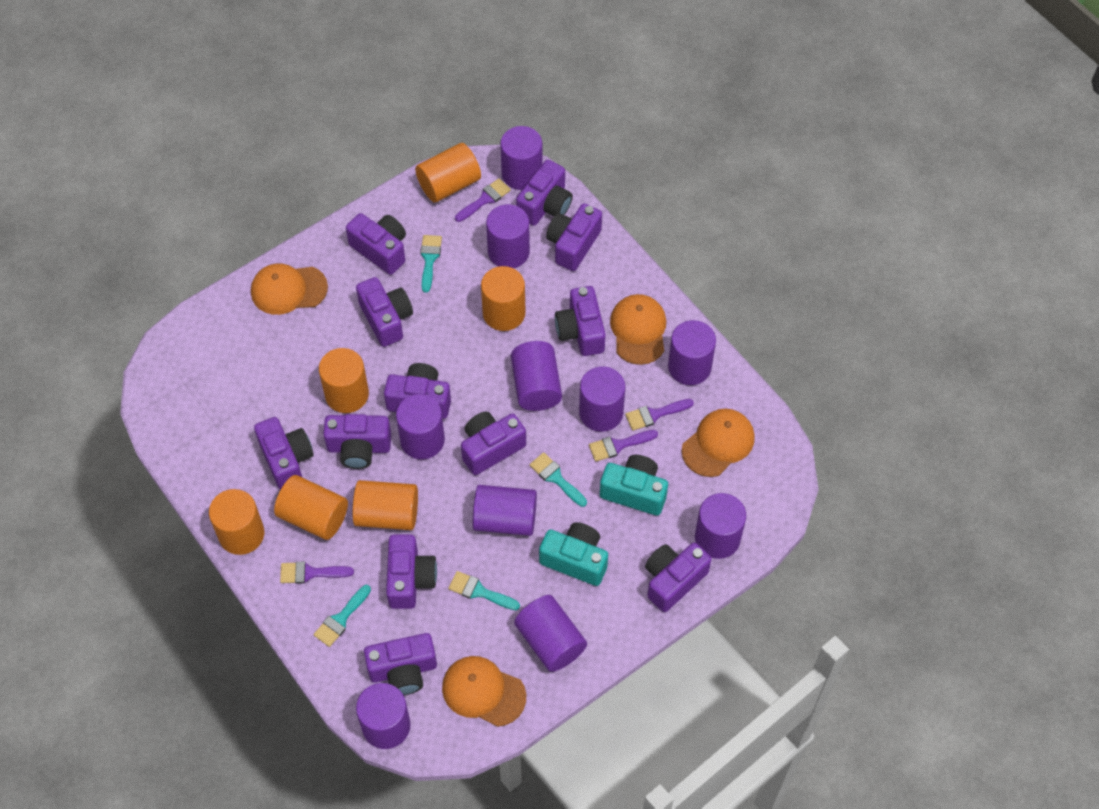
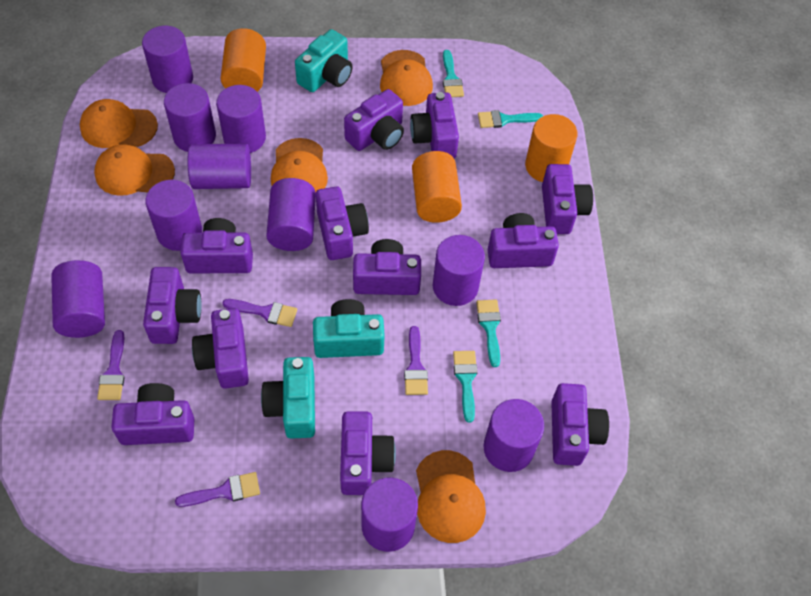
orange cap: 4 -> 5
orange cylinder: 6 -> 3
turquoise camera: 2 -> 3

